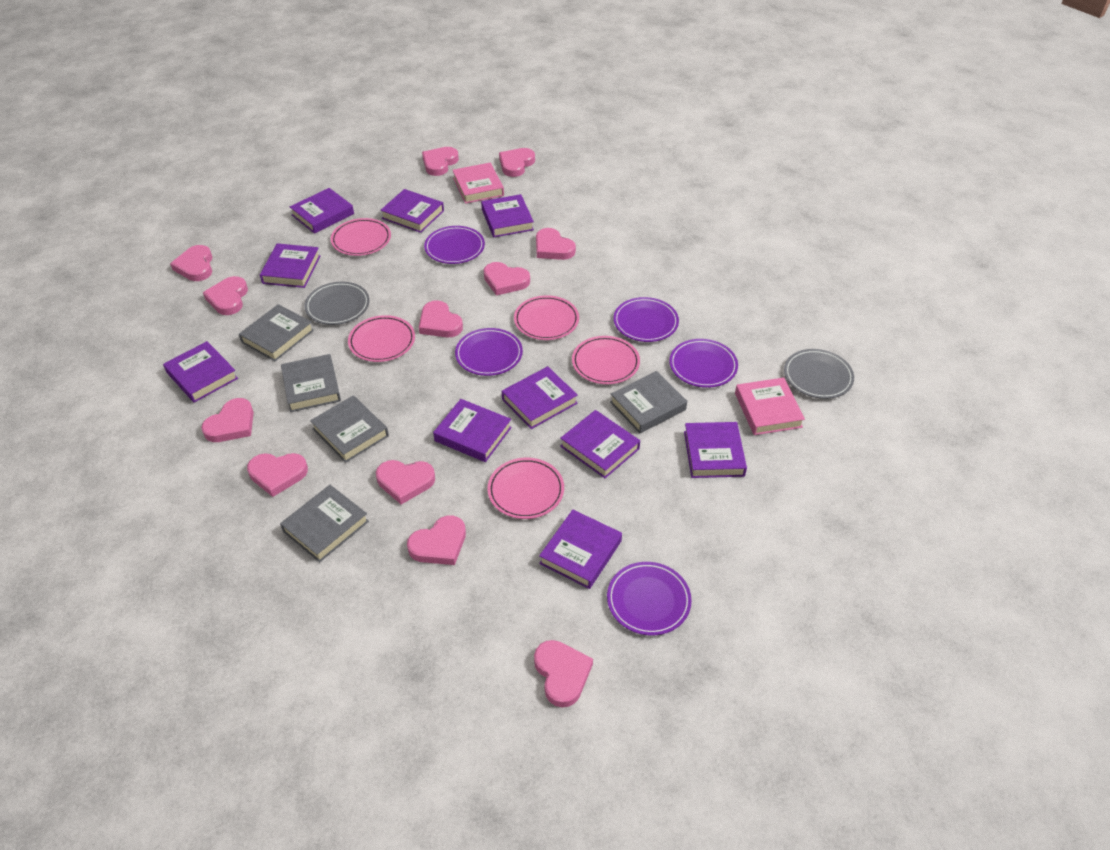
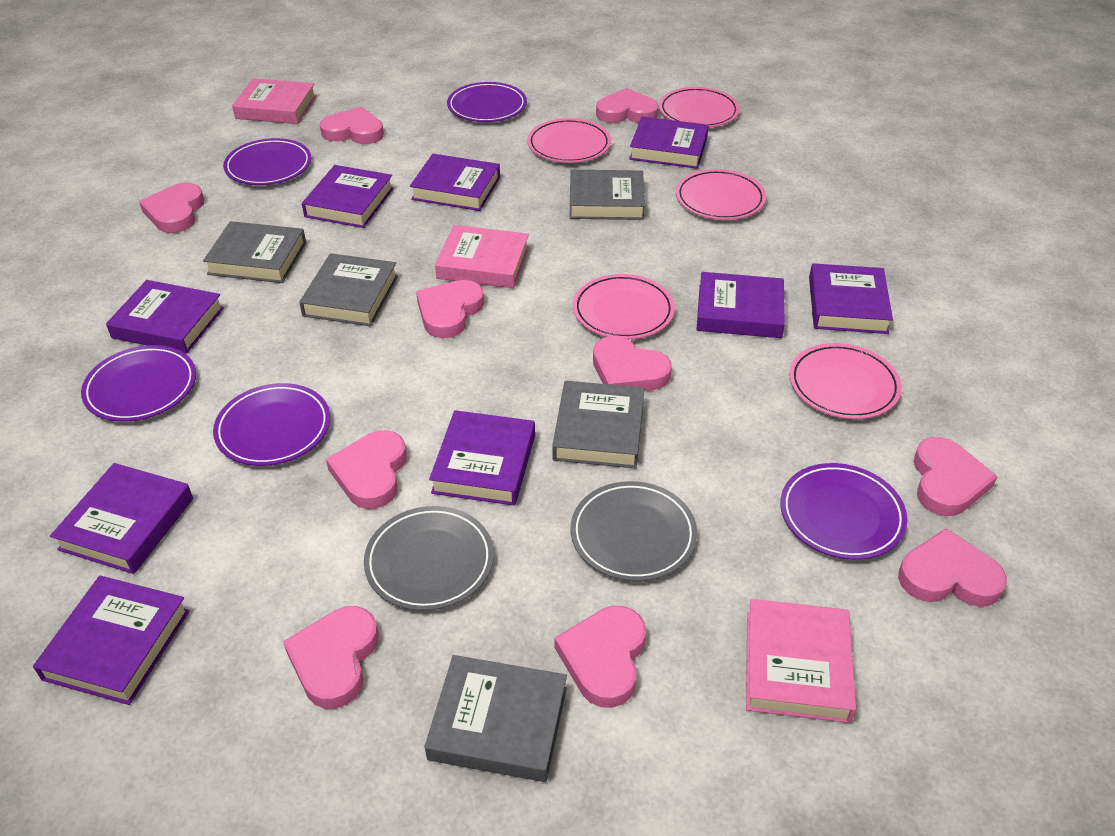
pink book: 2 -> 3
pink heart: 12 -> 10
purple book: 10 -> 9

